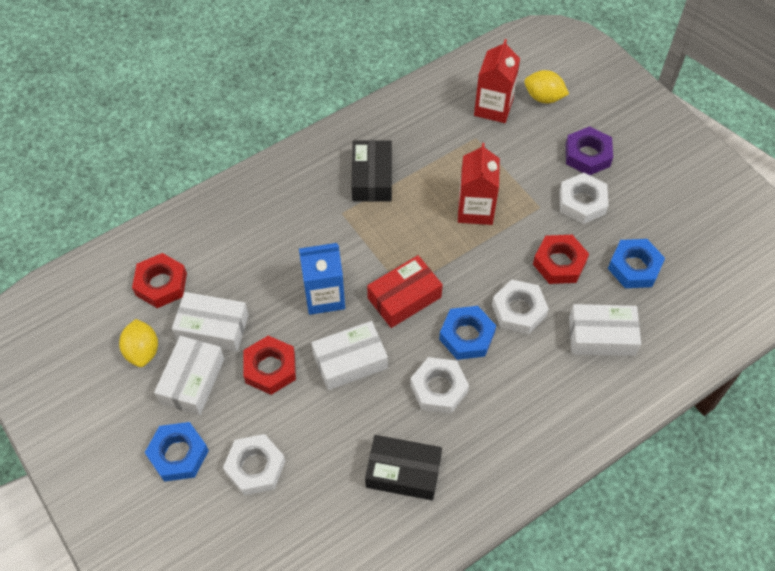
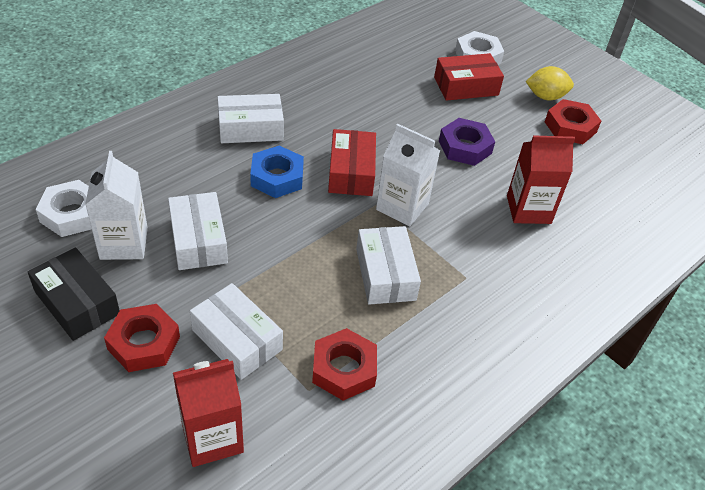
black box: 2 -> 1
blue carton: 1 -> 0
blue nut: 3 -> 1
red box: 1 -> 2
white carton: 0 -> 2
white nut: 4 -> 2
yellow lemon: 2 -> 1

